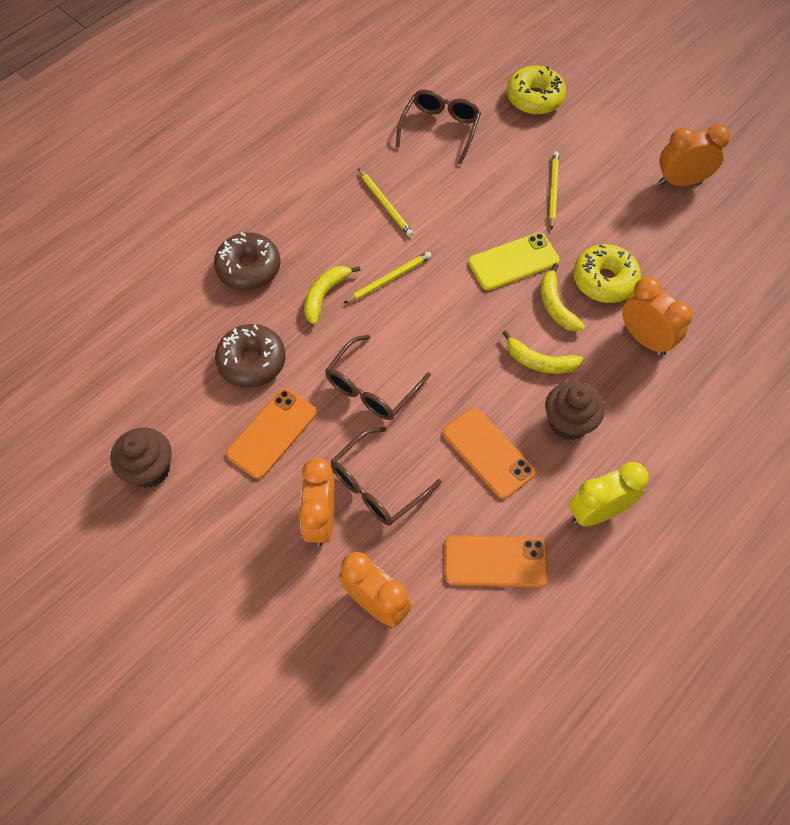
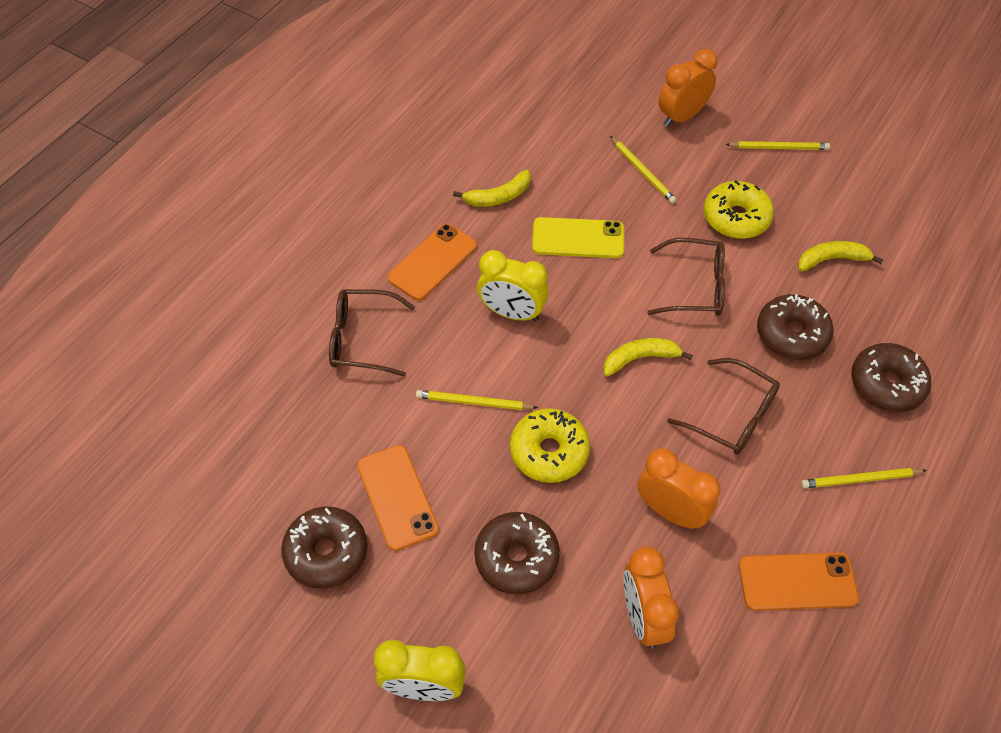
brown cupcake: 2 -> 0
brown donut: 2 -> 4
orange clock: 4 -> 3
yellow clock: 1 -> 2
yellow pencil: 3 -> 4

